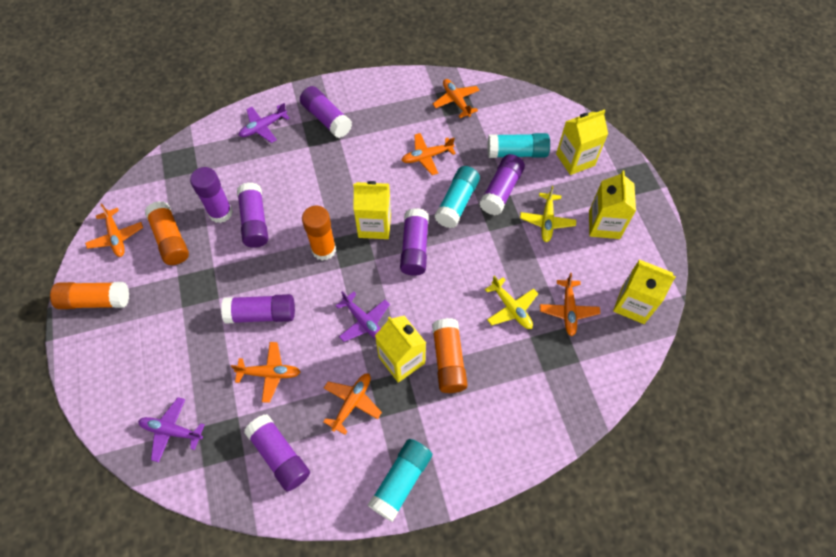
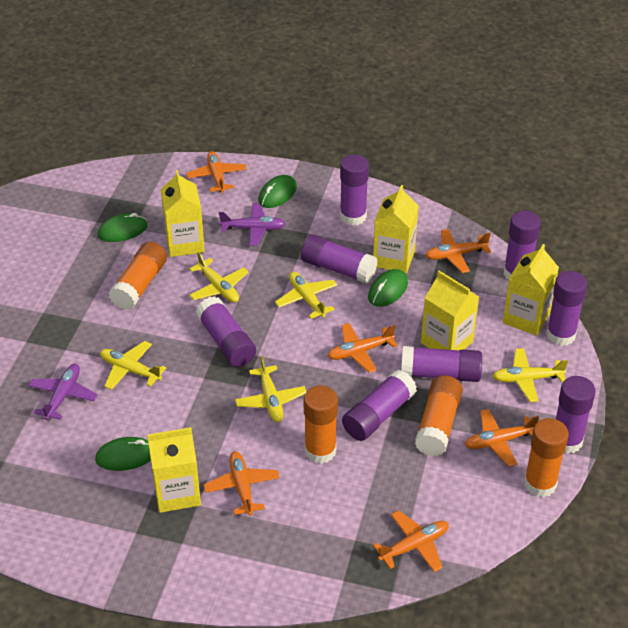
green mouse: 0 -> 4
purple glue stick: 7 -> 8
purple plane: 3 -> 2
turquoise glue stick: 3 -> 0
yellow plane: 2 -> 5

